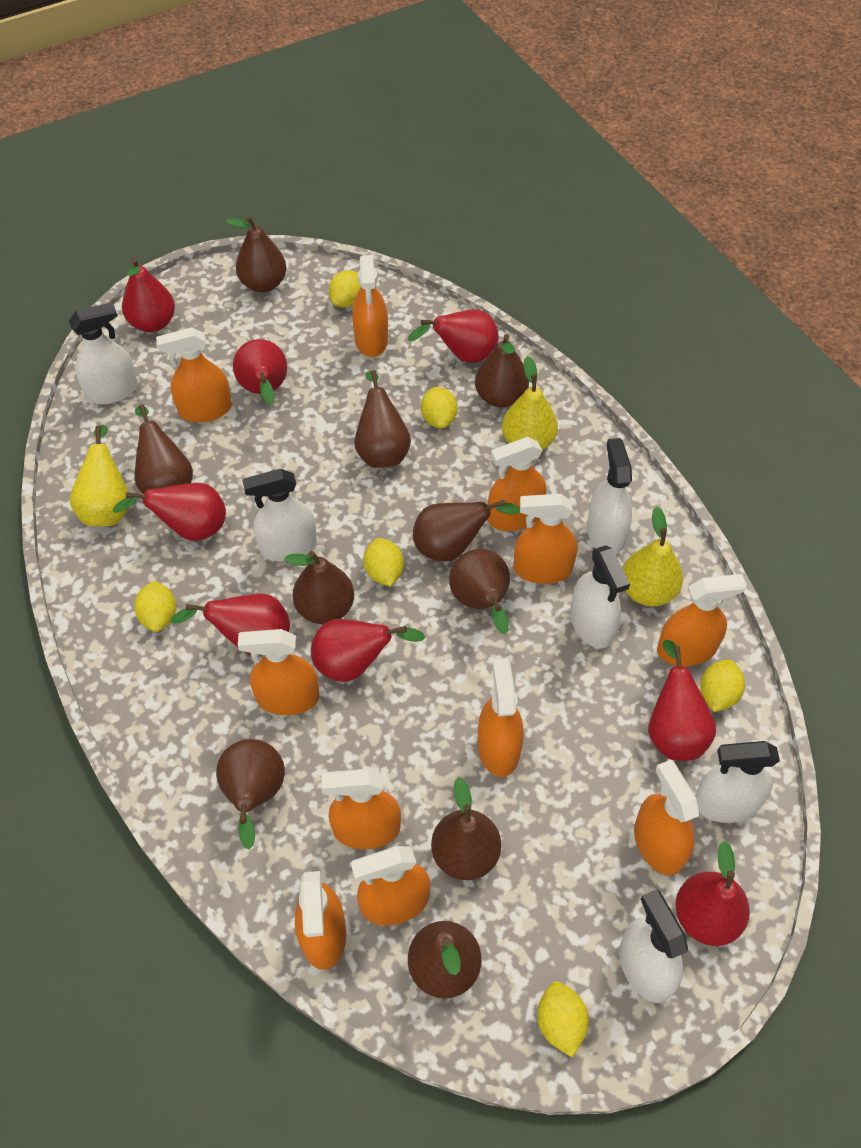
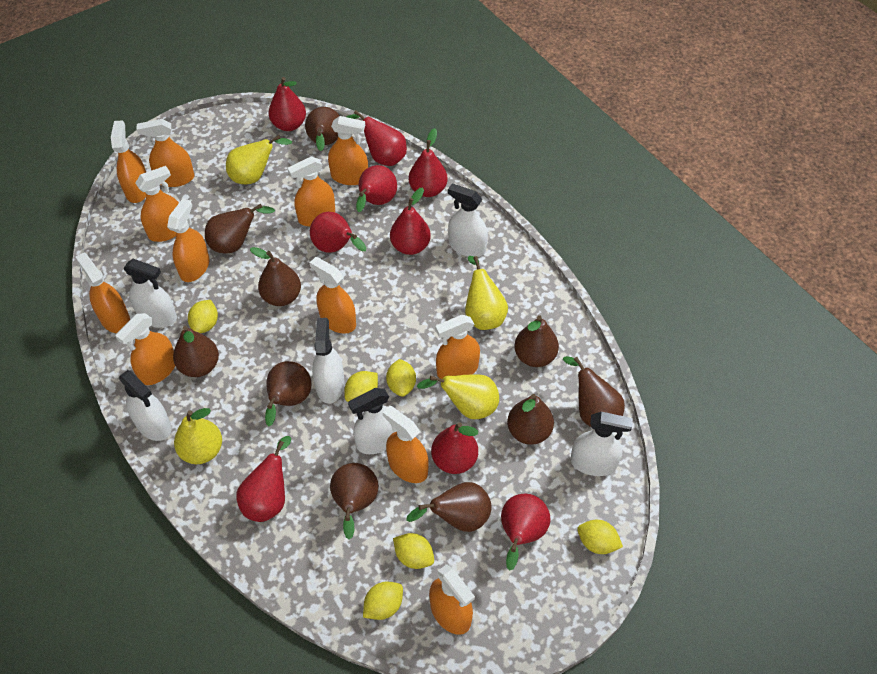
orange spray bottle: 11 -> 12
red pear: 8 -> 9
yellow pear: 3 -> 4

